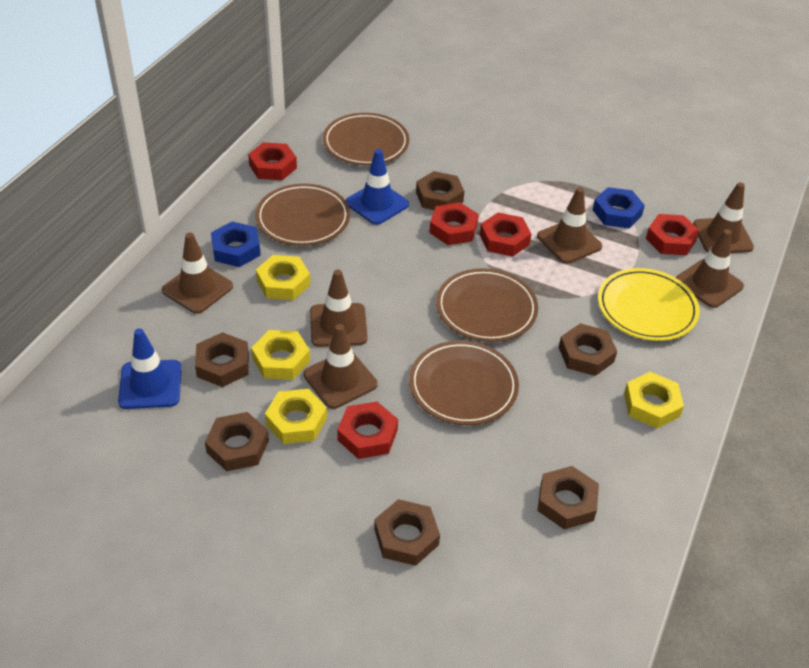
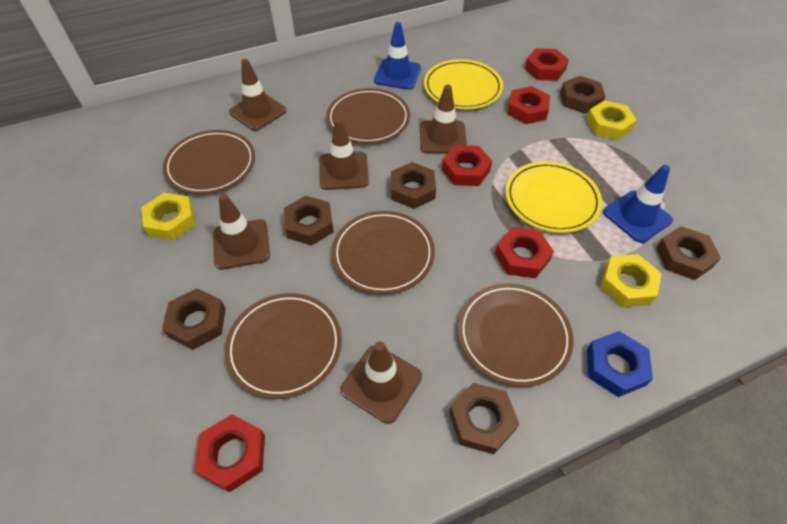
blue nut: 2 -> 1
brown plate: 4 -> 5
brown traffic cone: 6 -> 5
yellow nut: 4 -> 3
yellow plate: 1 -> 2

